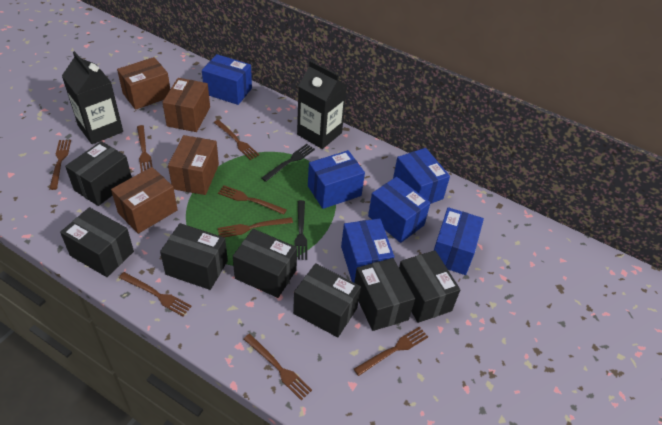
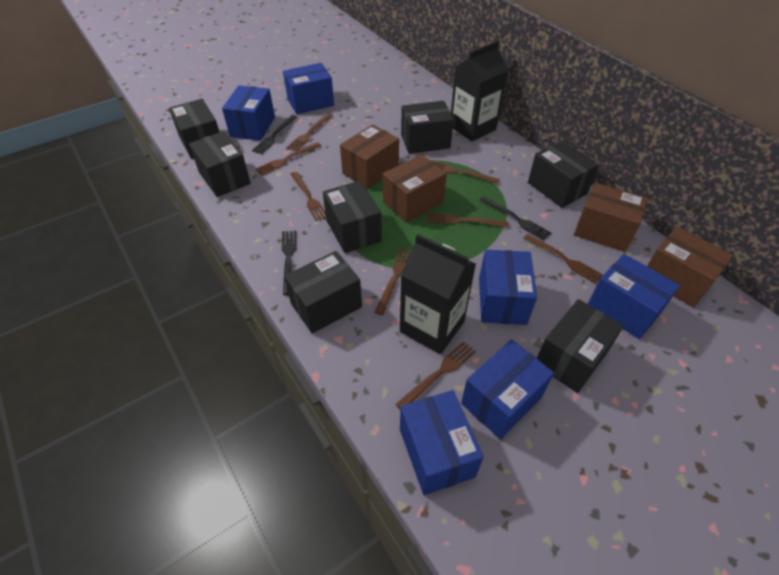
black fork: 2 -> 3

